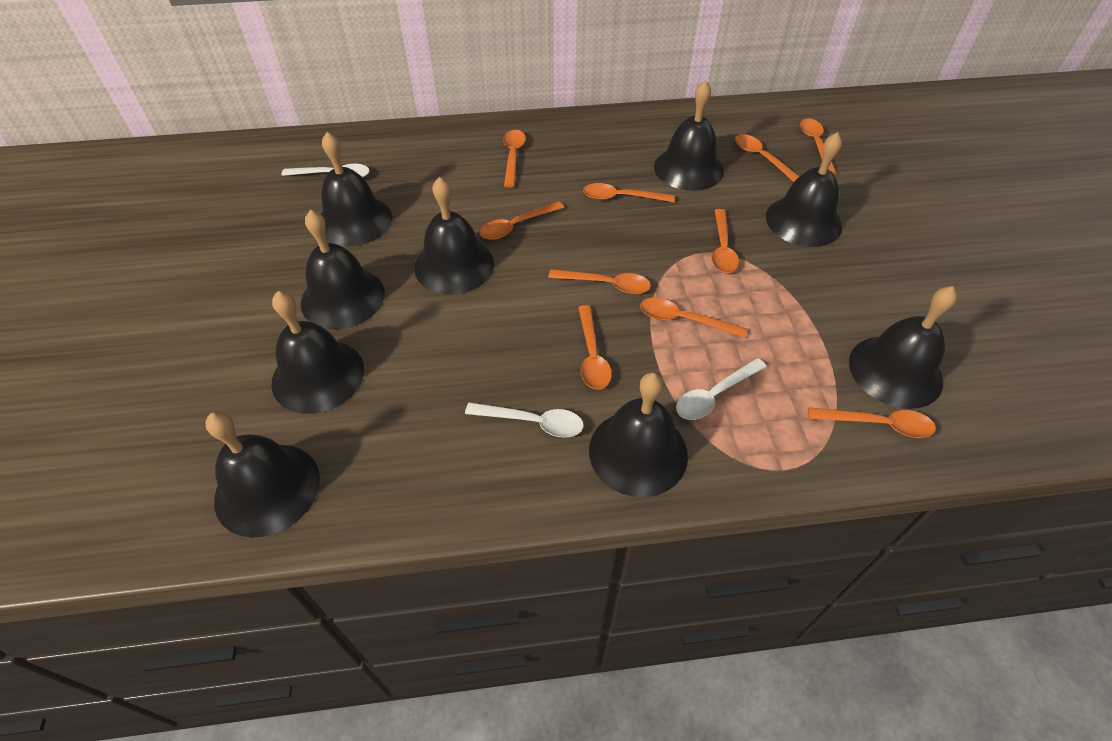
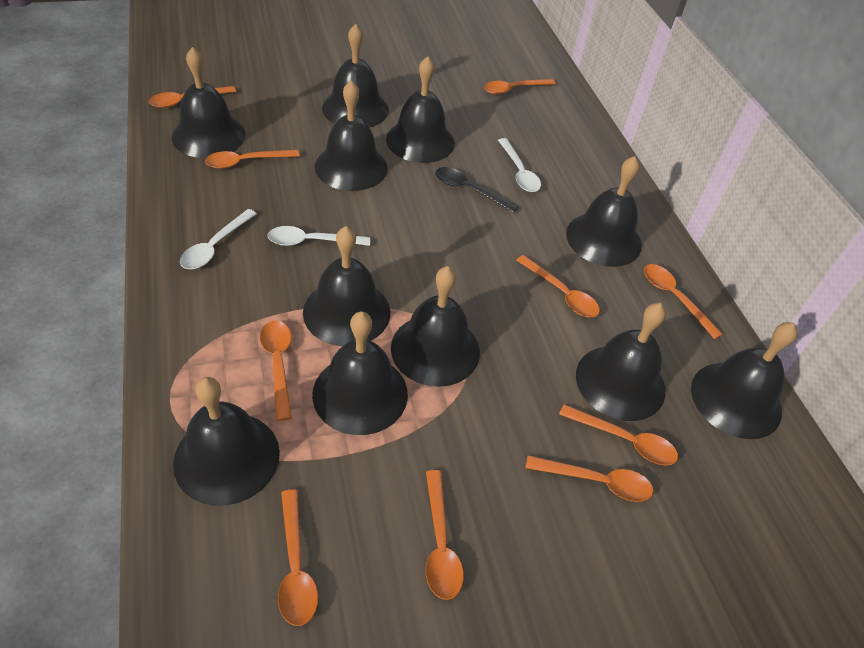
black bell: 9 -> 11
black spoon: 0 -> 1

